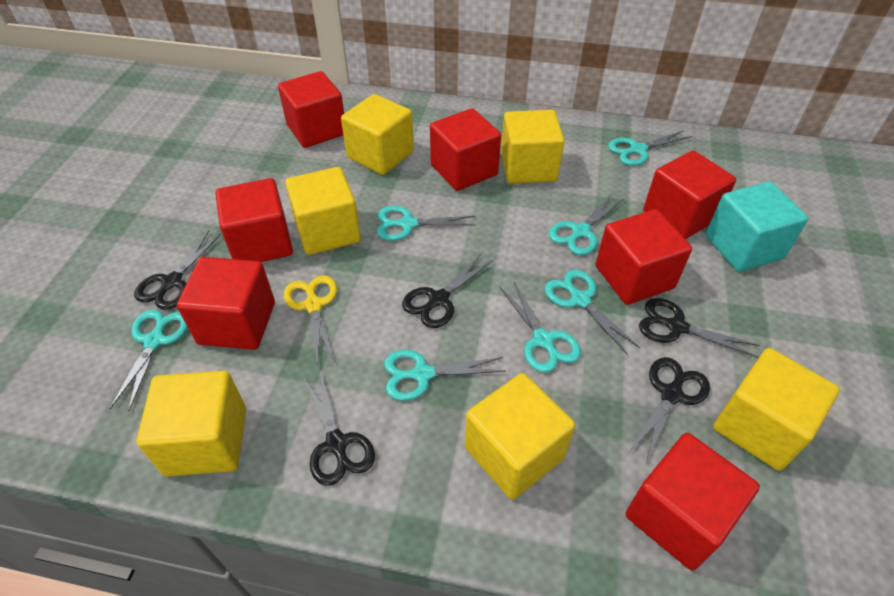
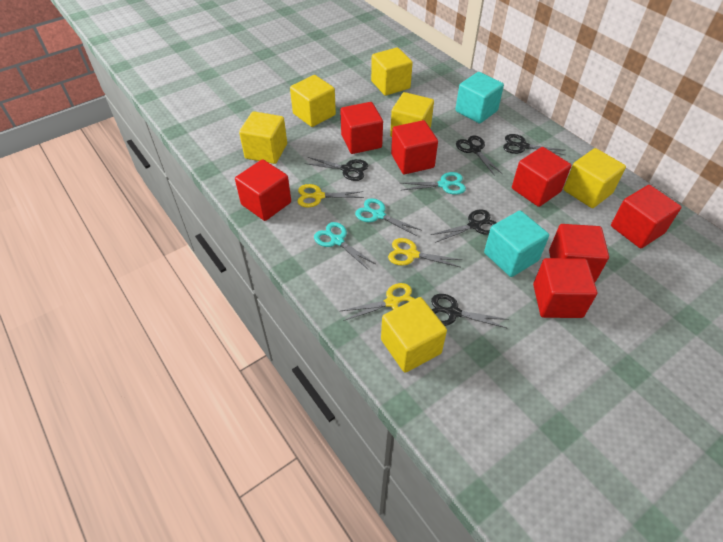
turquoise cube: 1 -> 2
turquoise scissors: 7 -> 3
yellow scissors: 1 -> 3

